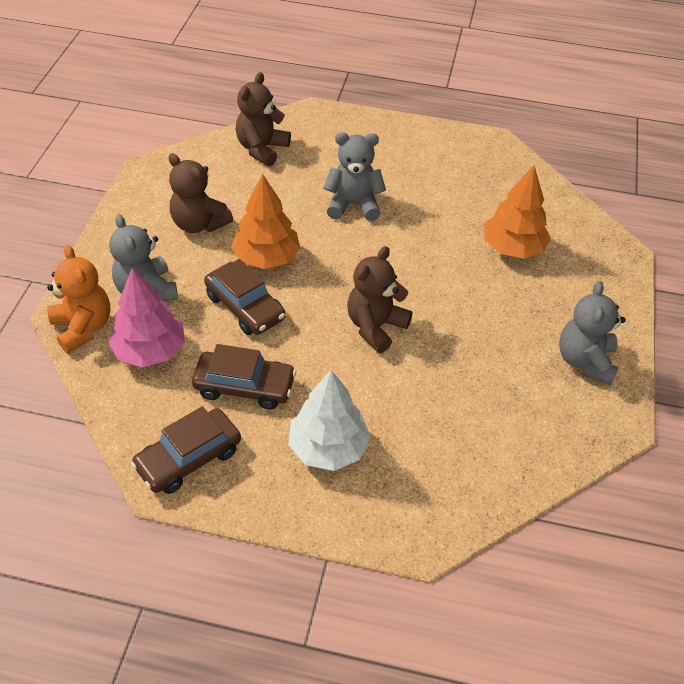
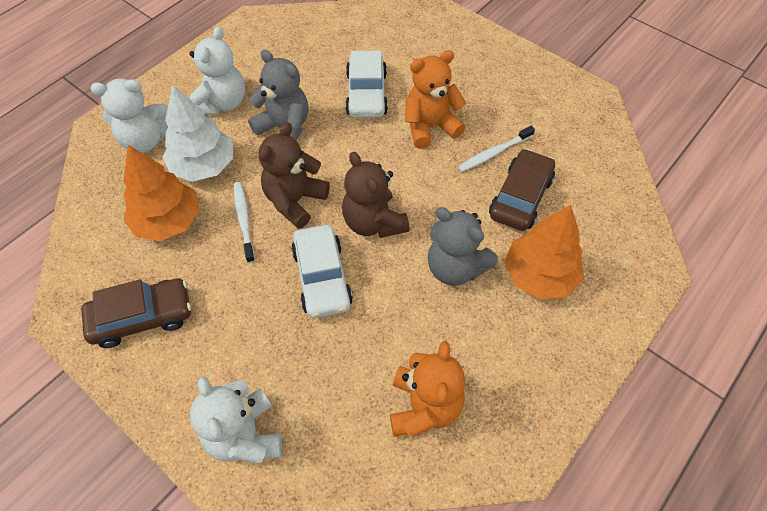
brown car: 3 -> 2
brown teddy bear: 3 -> 2
grey teddy bear: 3 -> 2
orange teddy bear: 1 -> 2
pink tree: 1 -> 0
white car: 0 -> 2
white teddy bear: 0 -> 3
white toothbrush: 0 -> 2

